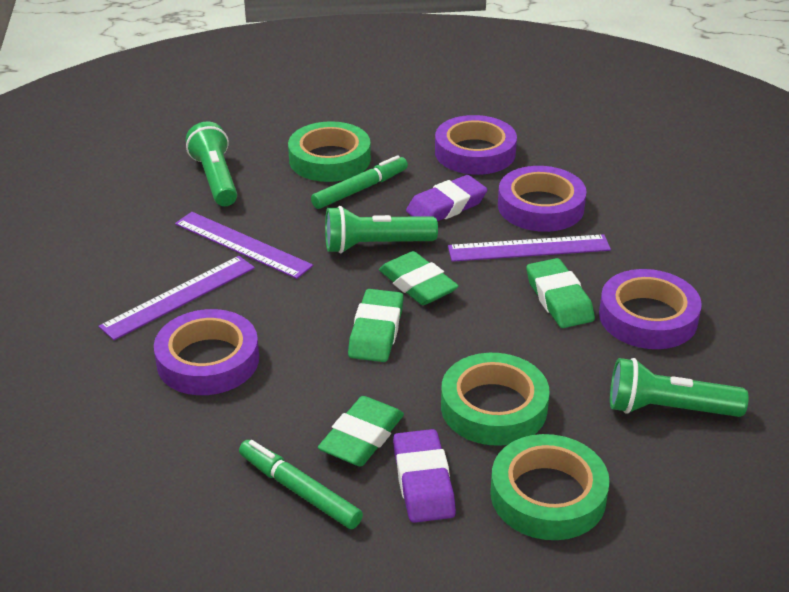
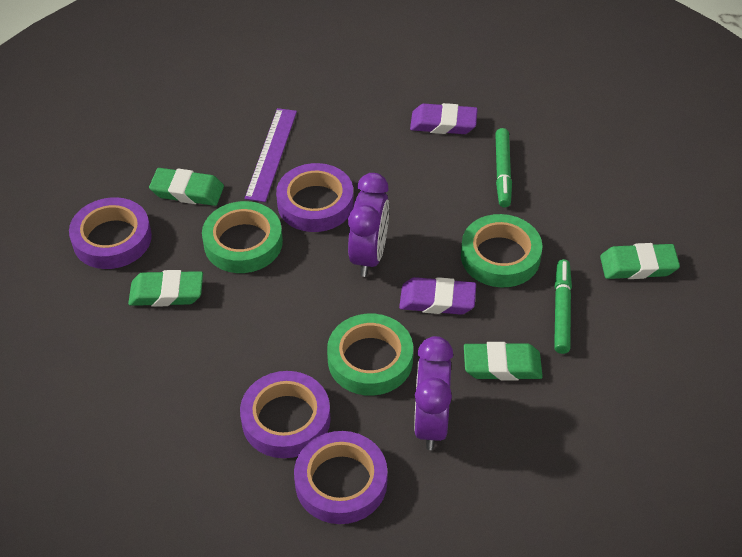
green flashlight: 3 -> 0
purple clock: 0 -> 2
purple ruler: 3 -> 1

